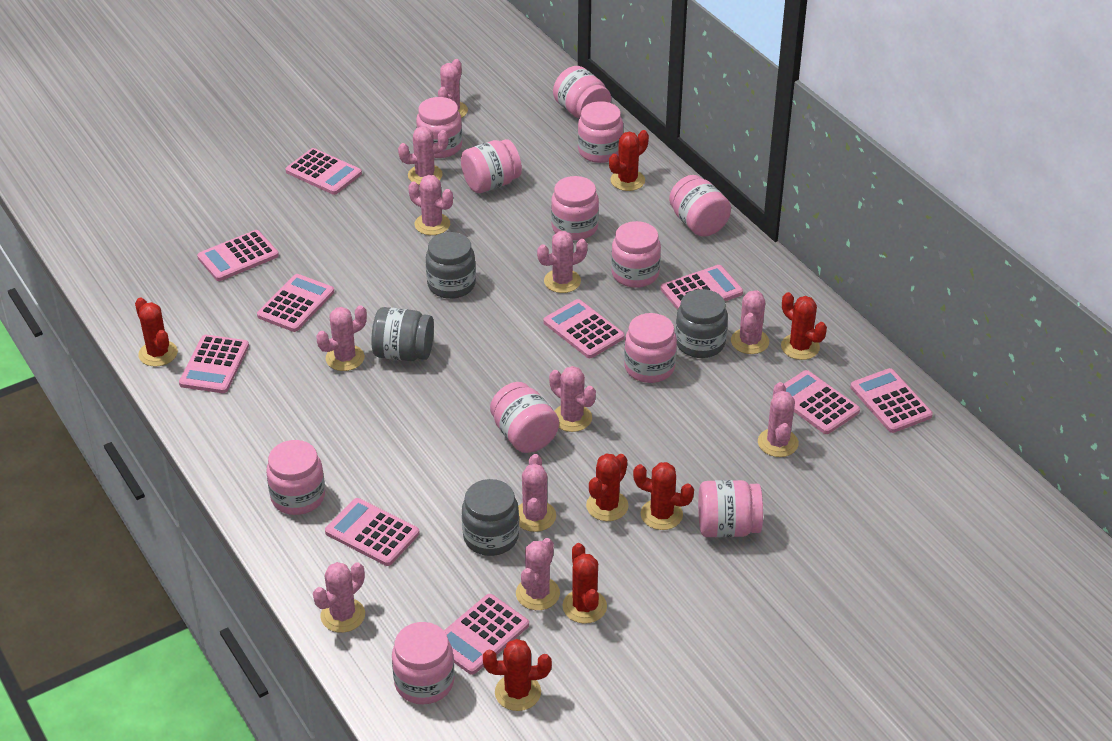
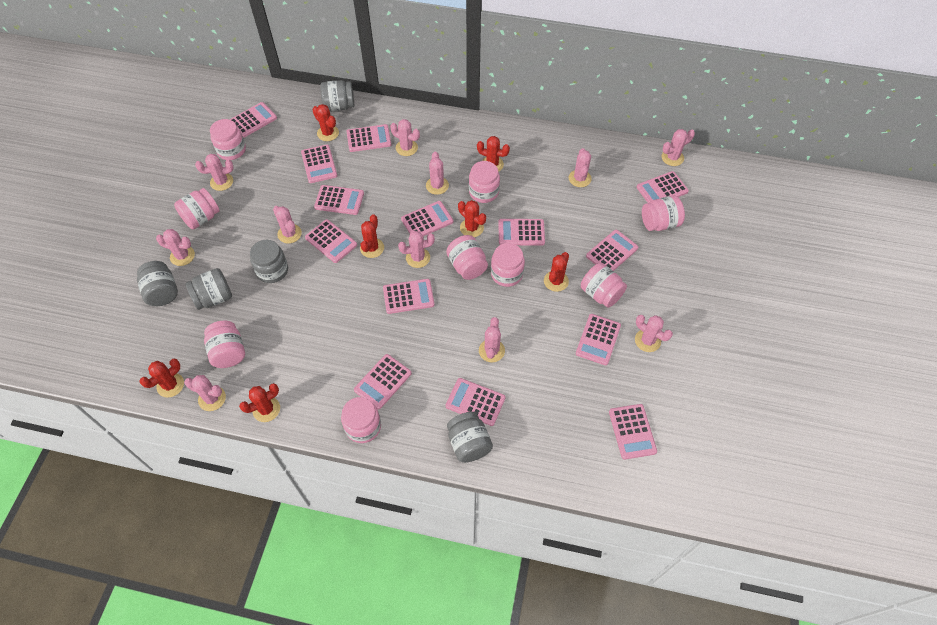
grey jar: 4 -> 5
pink calculator: 10 -> 14
pink jar: 12 -> 9

